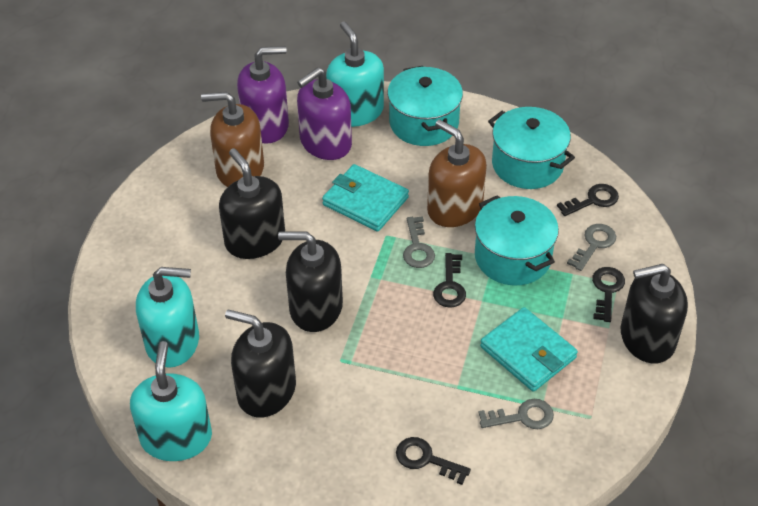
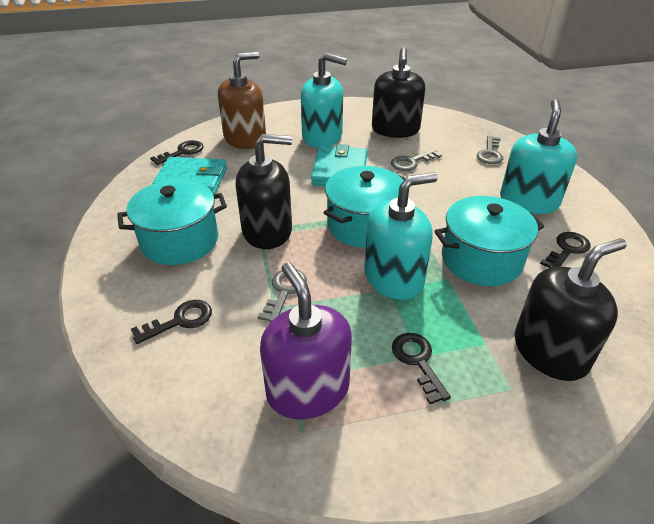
black soap dispenser: 4 -> 3
brown soap dispenser: 2 -> 1
purple soap dispenser: 2 -> 1

